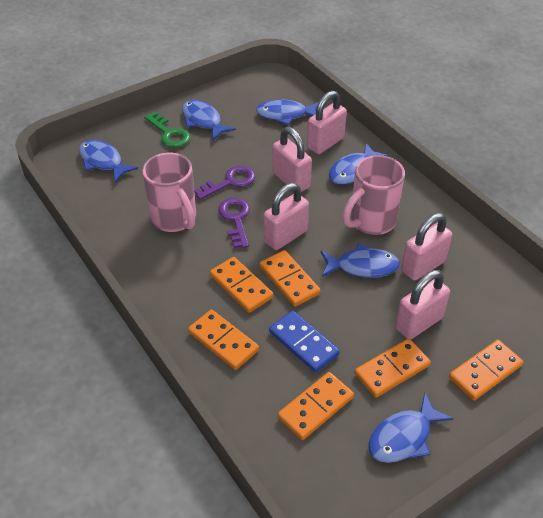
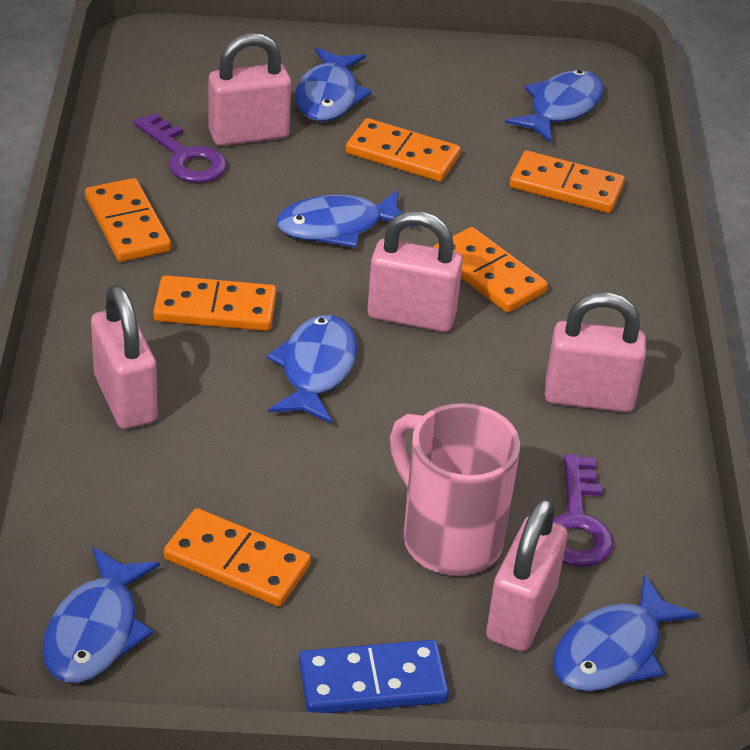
green key: 1 -> 0
pink mug: 2 -> 1

